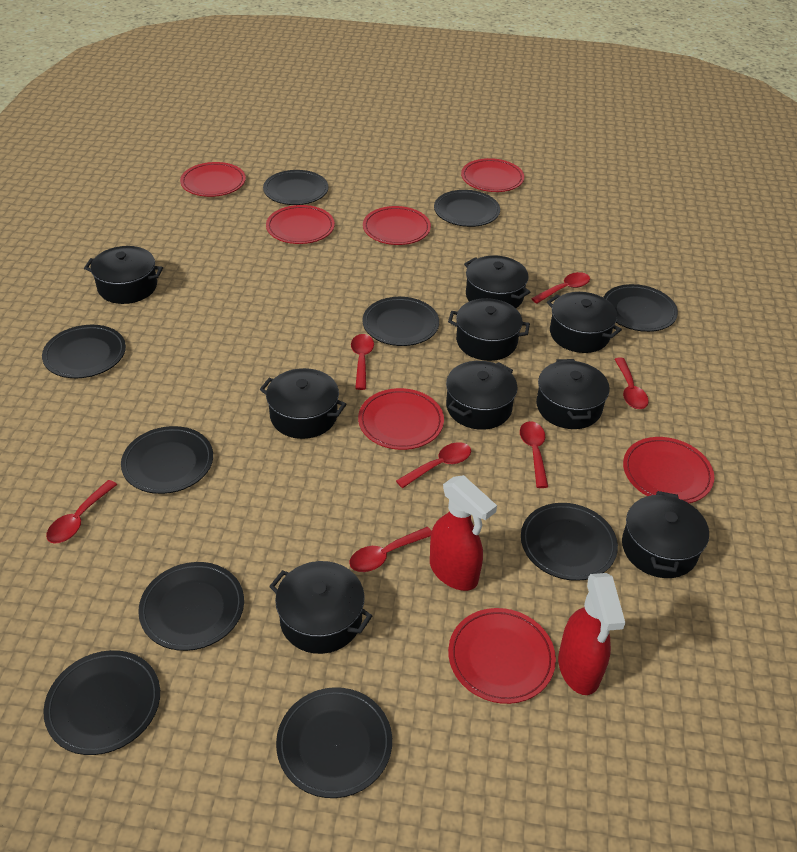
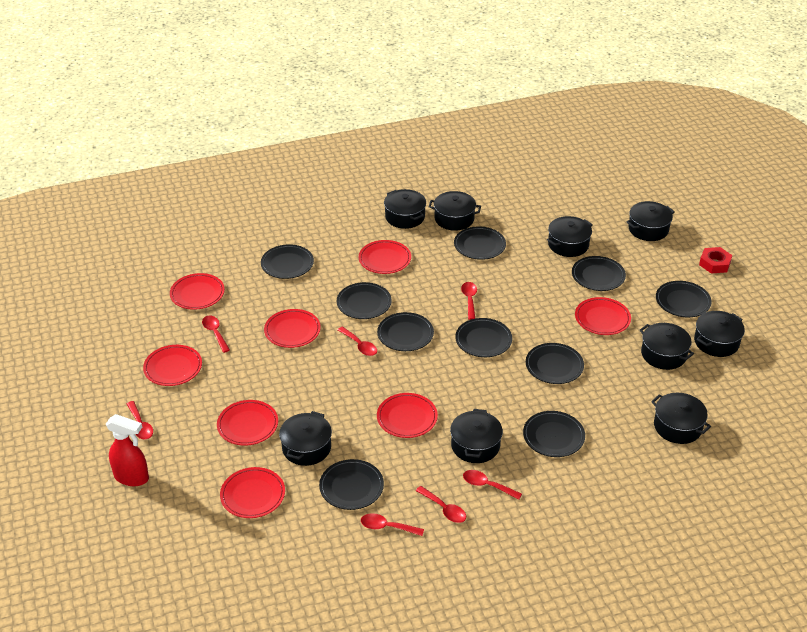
red nut: 0 -> 1
red plate: 7 -> 8
red spray bottle: 2 -> 1

